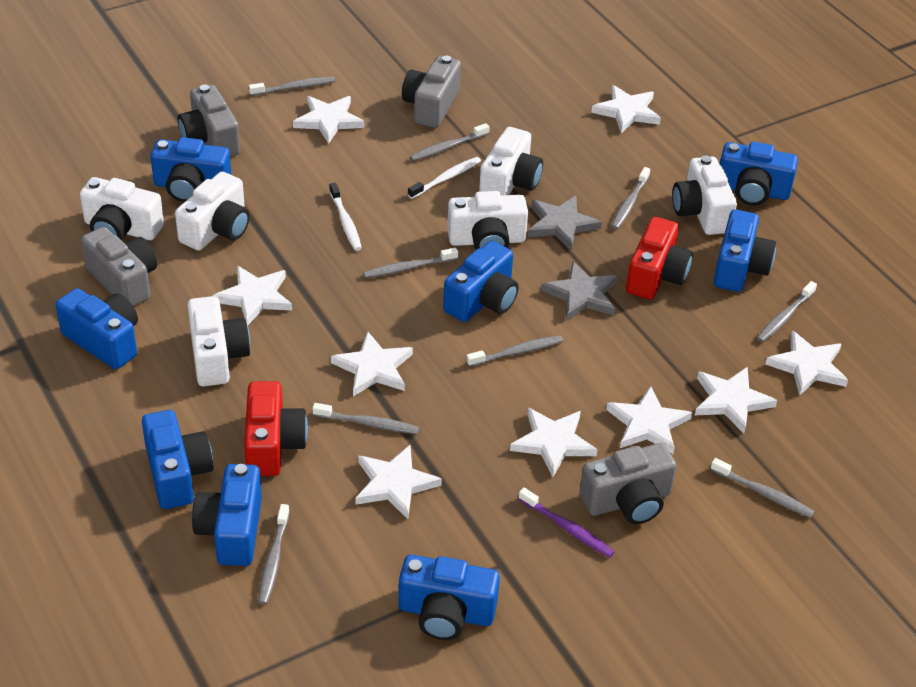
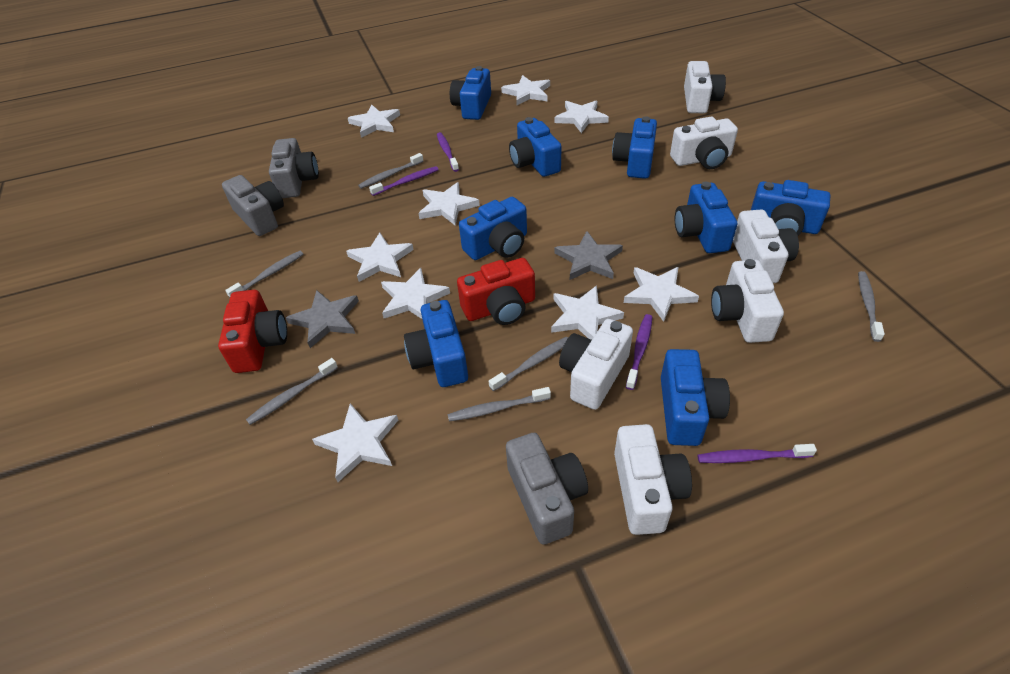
grey camera: 4 -> 3
grey toothbrush: 9 -> 6
purple toothbrush: 1 -> 4
white toothbrush: 2 -> 0

